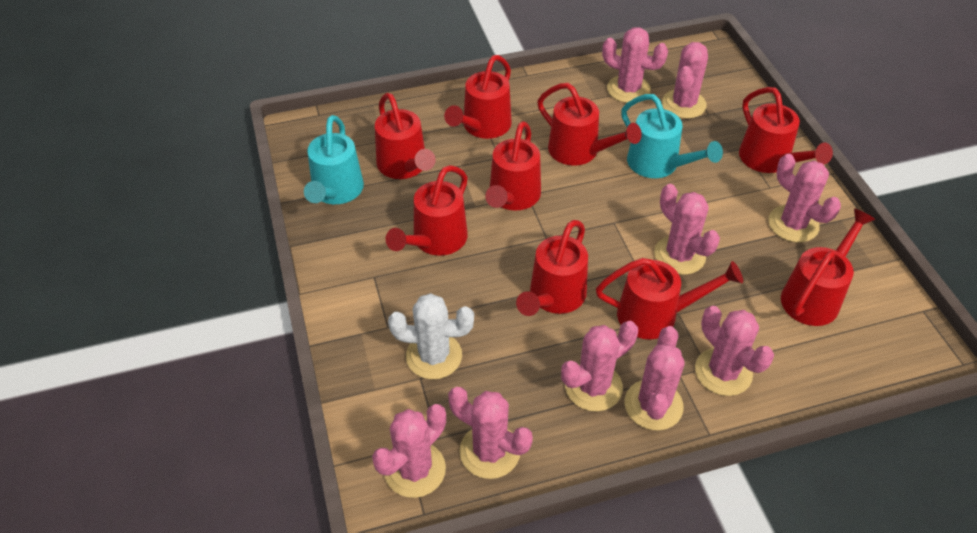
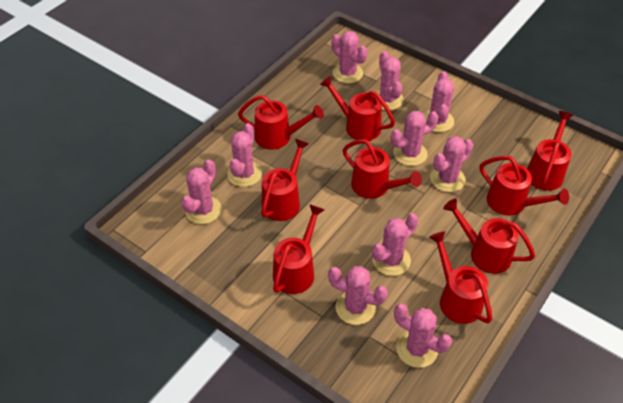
pink cactus: 9 -> 10
turquoise watering can: 2 -> 0
white cactus: 1 -> 0

